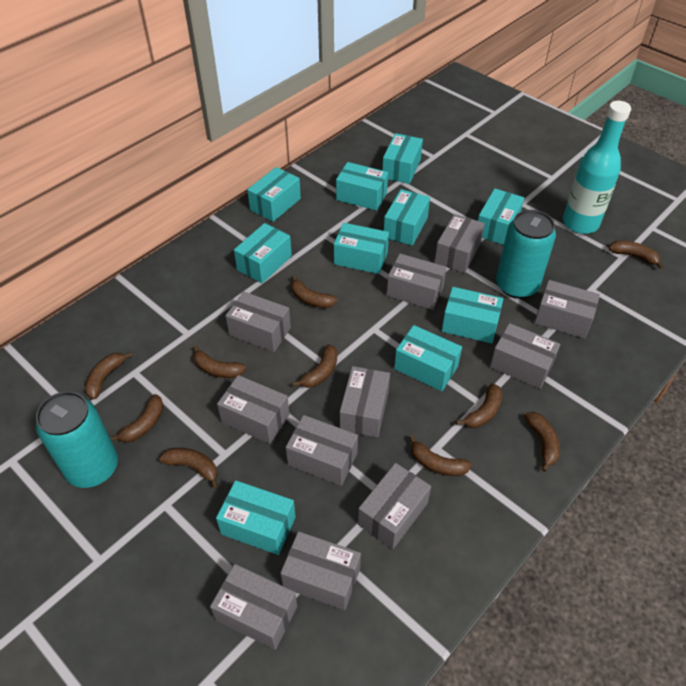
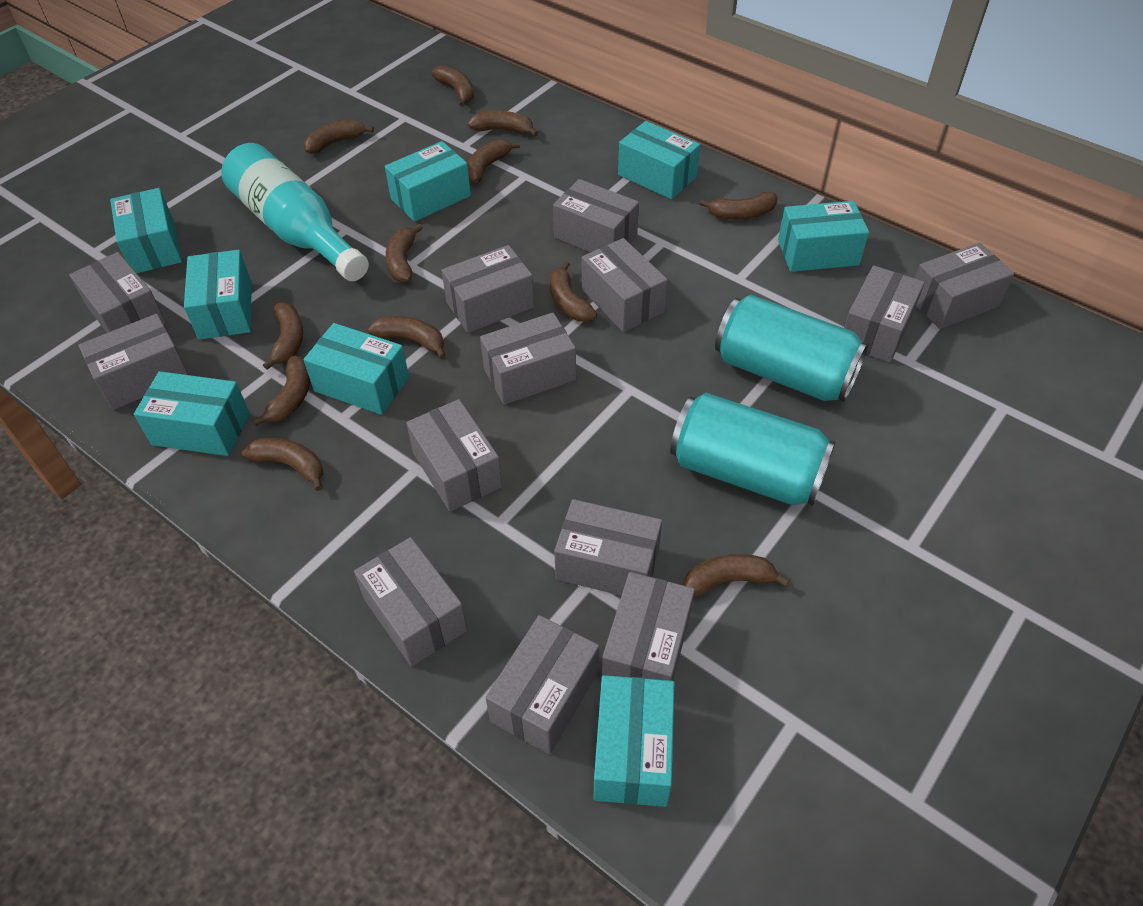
brown banana: 10 -> 12
grey box: 11 -> 13
turquoise box: 10 -> 8

